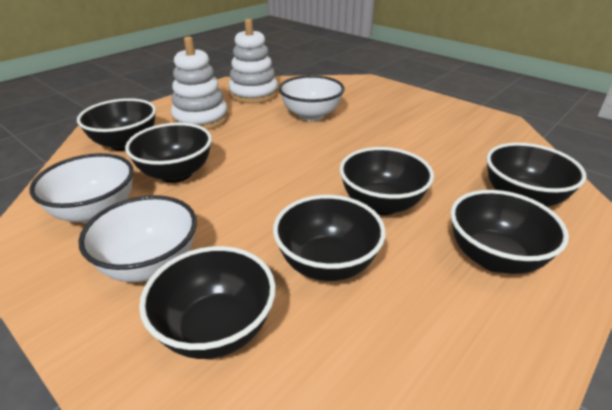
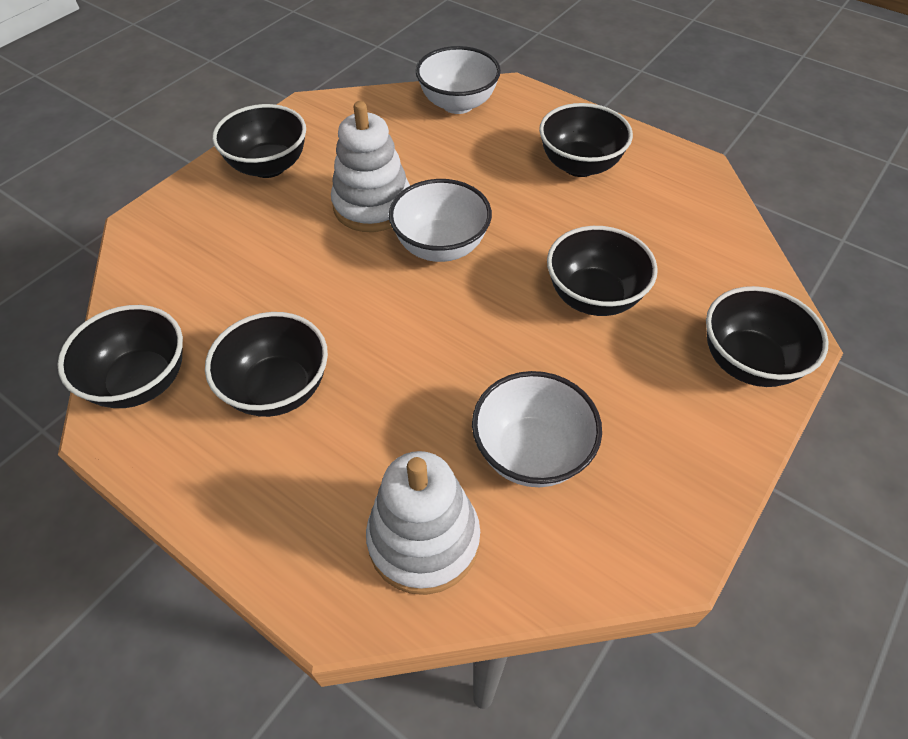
black bowl: 7 -> 6

